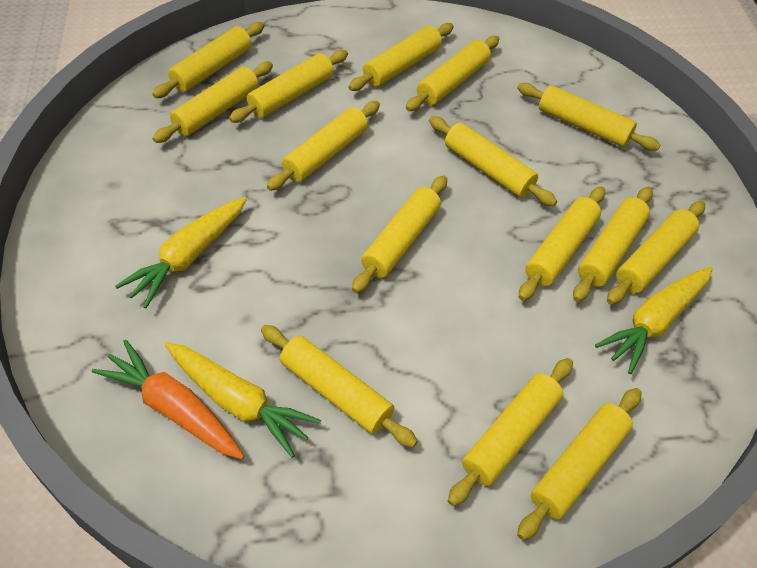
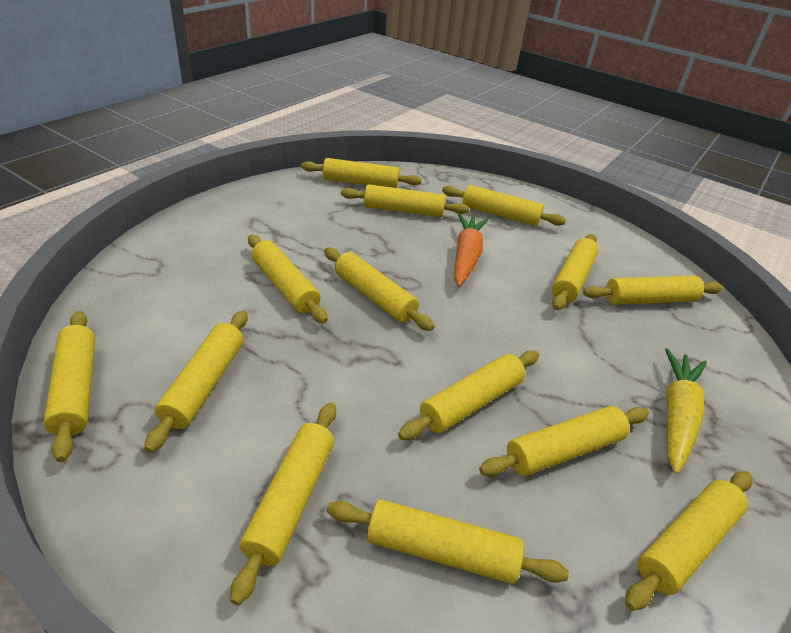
yellow carrot: 3 -> 1
yellow rolling pin: 15 -> 14

